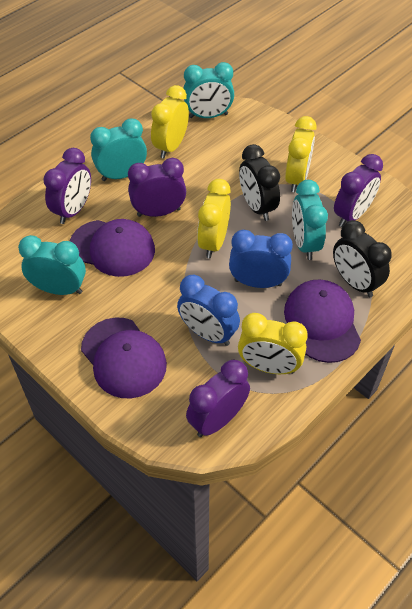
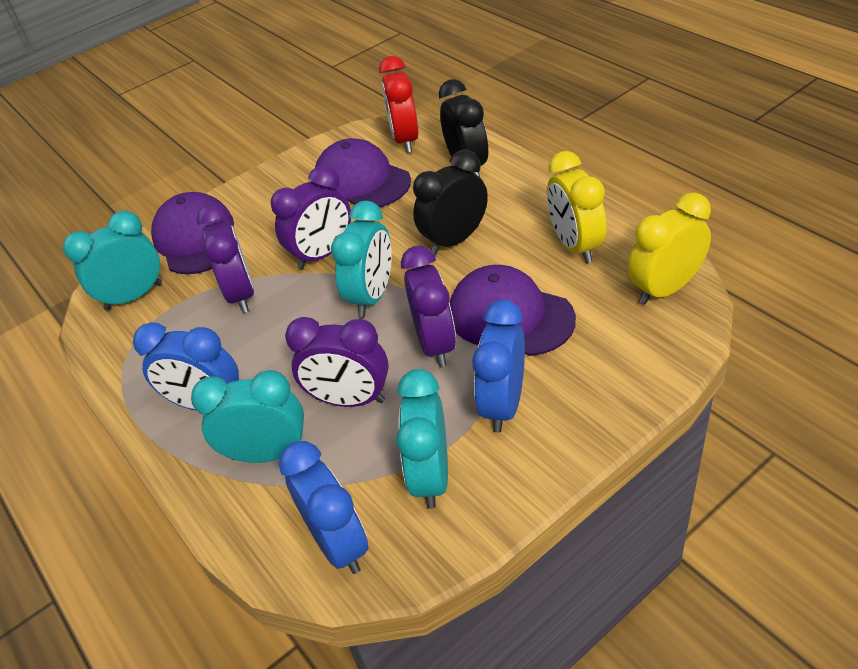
blue clock: 2 -> 3
red clock: 0 -> 1
yellow clock: 4 -> 2

